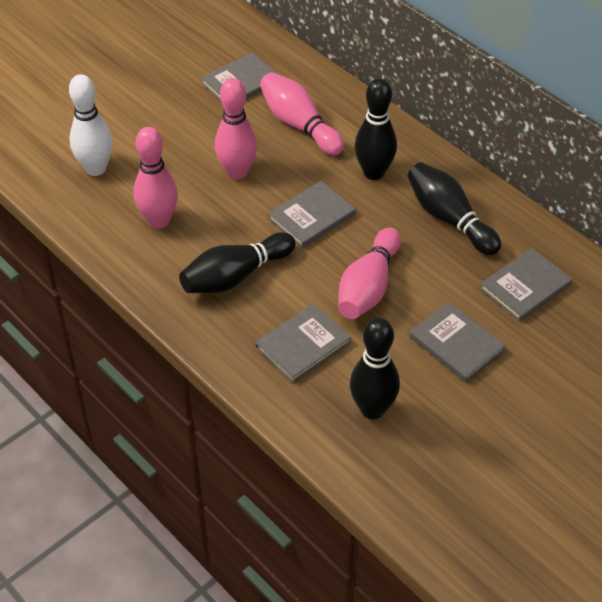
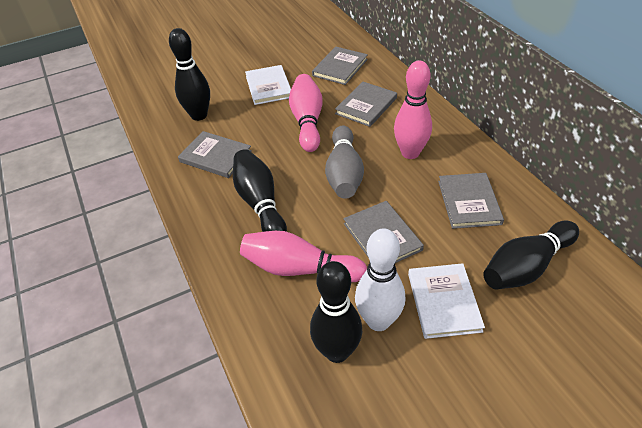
grey bowling pin: 0 -> 1
pink bowling pin: 4 -> 3
white book: 0 -> 2

